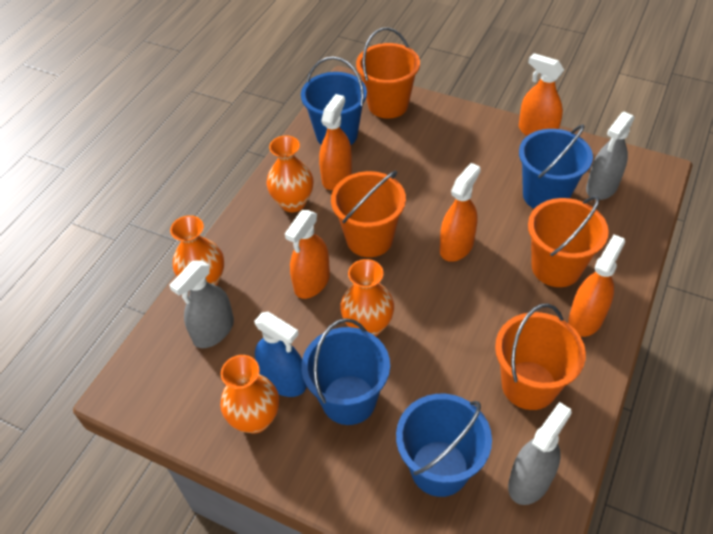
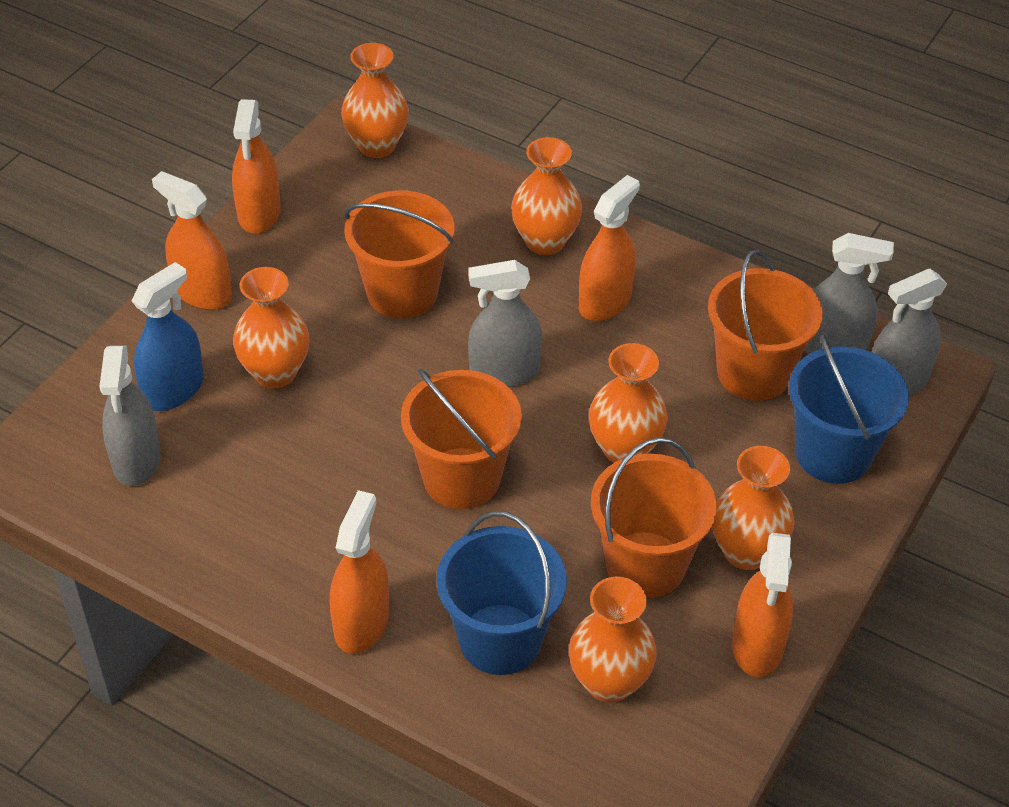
blue bucket: 4 -> 2
grey spray bottle: 3 -> 4
orange vase: 4 -> 6

